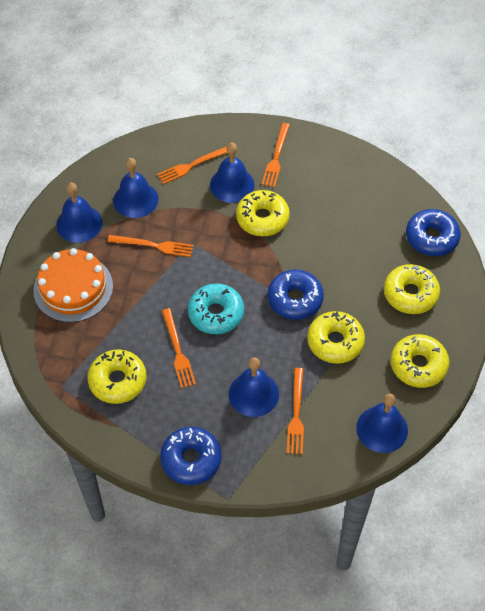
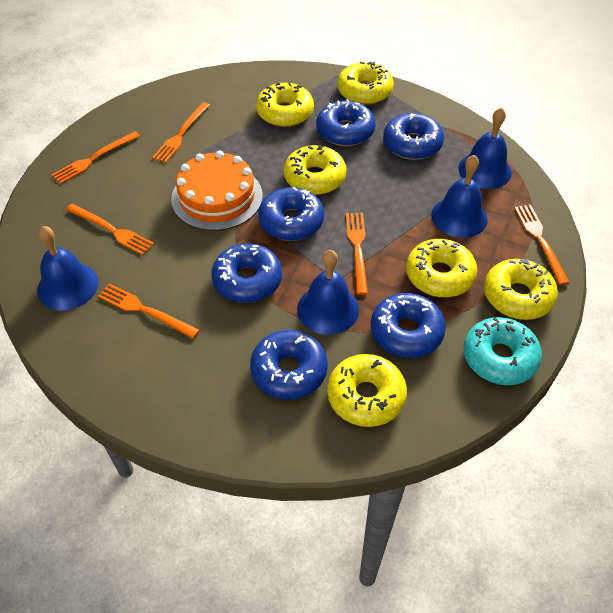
blue bell: 5 -> 4
blue donut: 3 -> 6
orange fork: 5 -> 6
yellow donut: 5 -> 6

